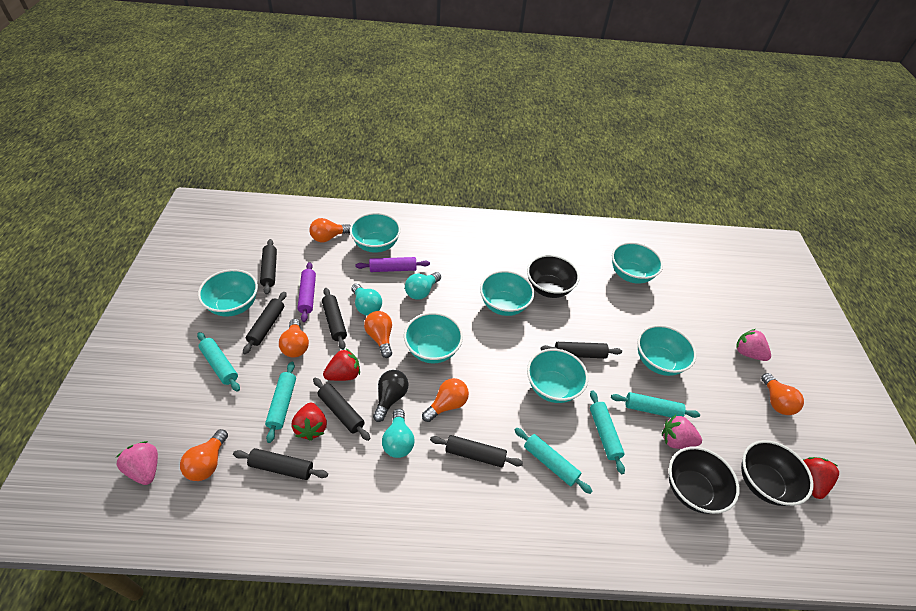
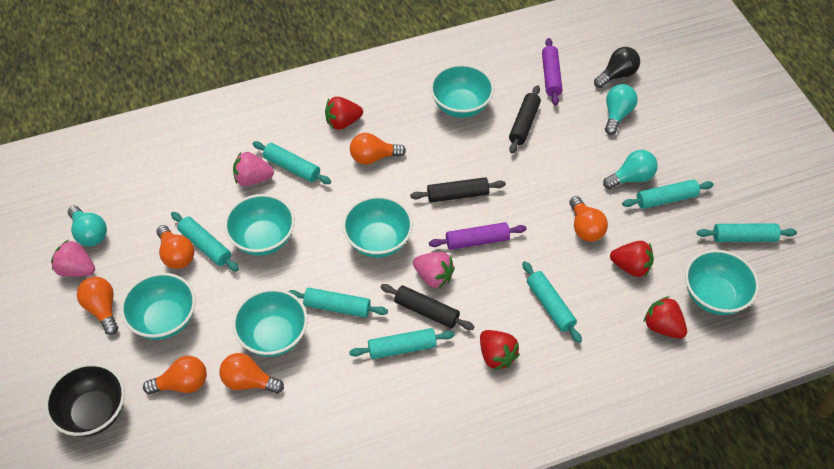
black bowl: 3 -> 1
black rolling pin: 7 -> 3
red strawberry: 3 -> 4
turquoise bowl: 7 -> 6
turquoise rolling pin: 5 -> 7

